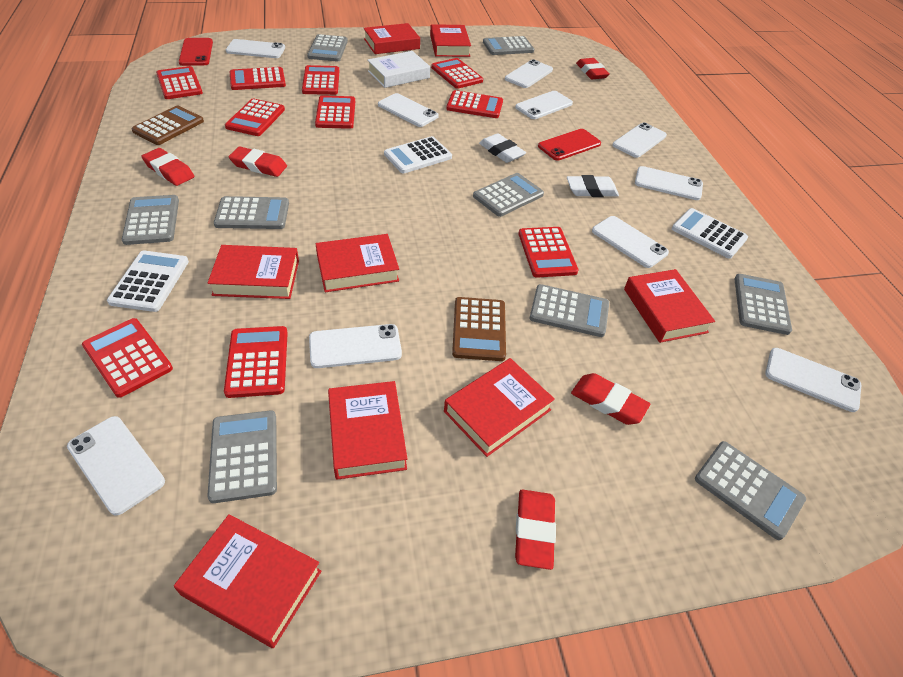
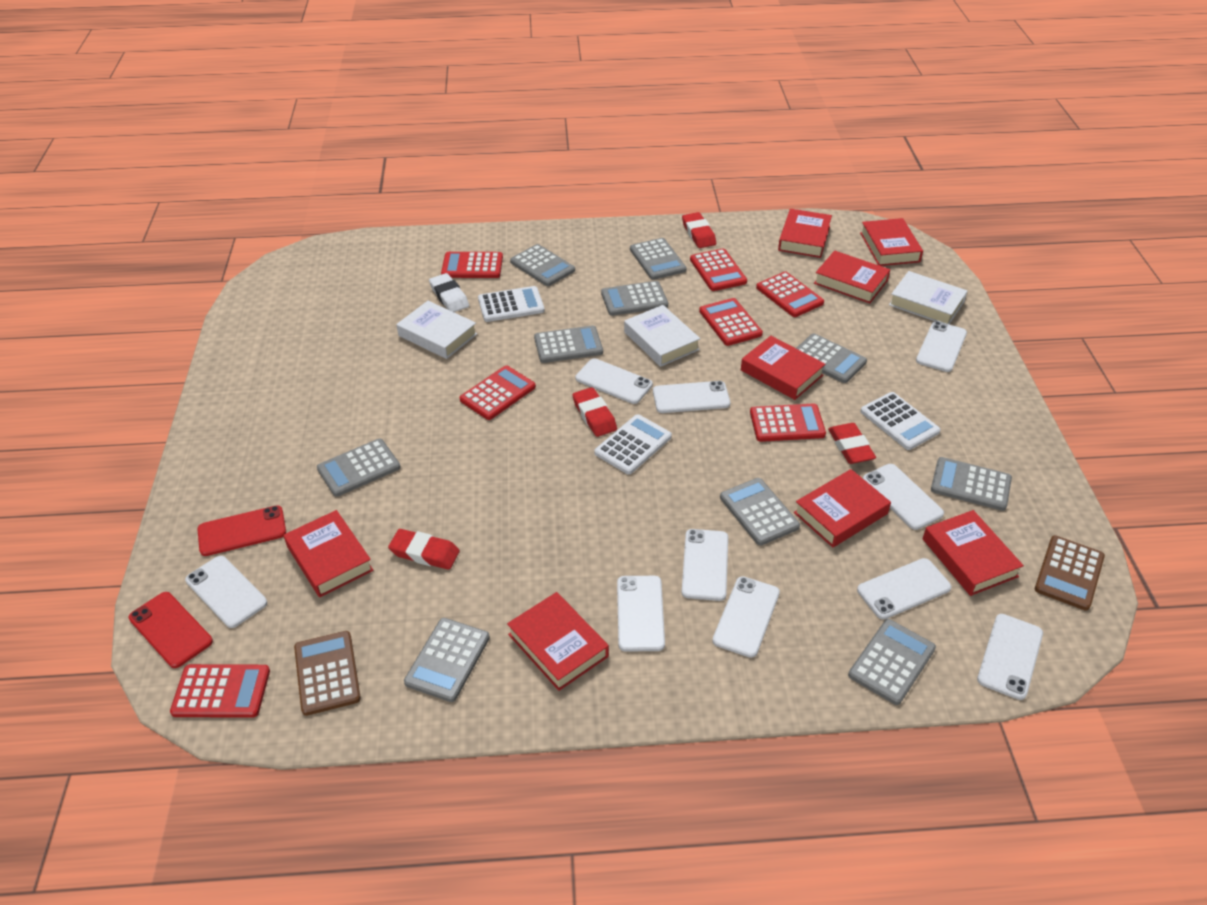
grey calculator: 9 -> 10
red calculator: 10 -> 7
red eraser: 5 -> 4
white book: 1 -> 3
white eraser: 2 -> 1

